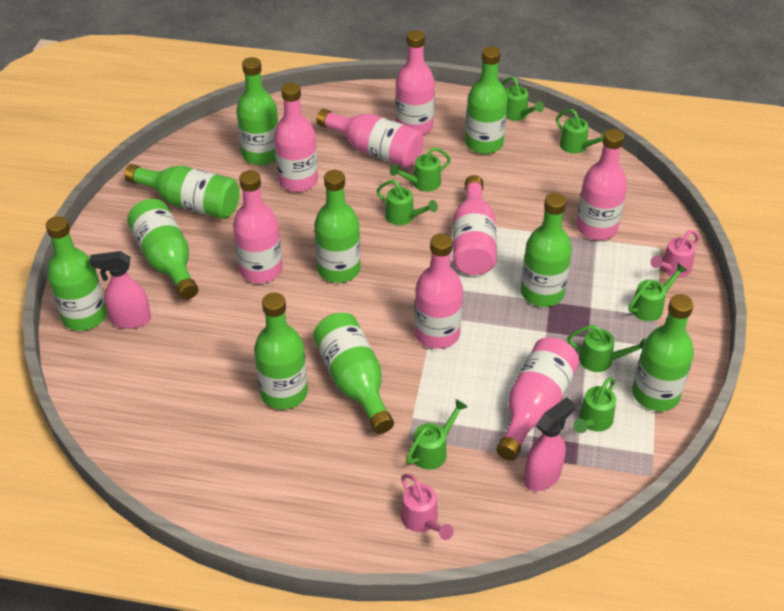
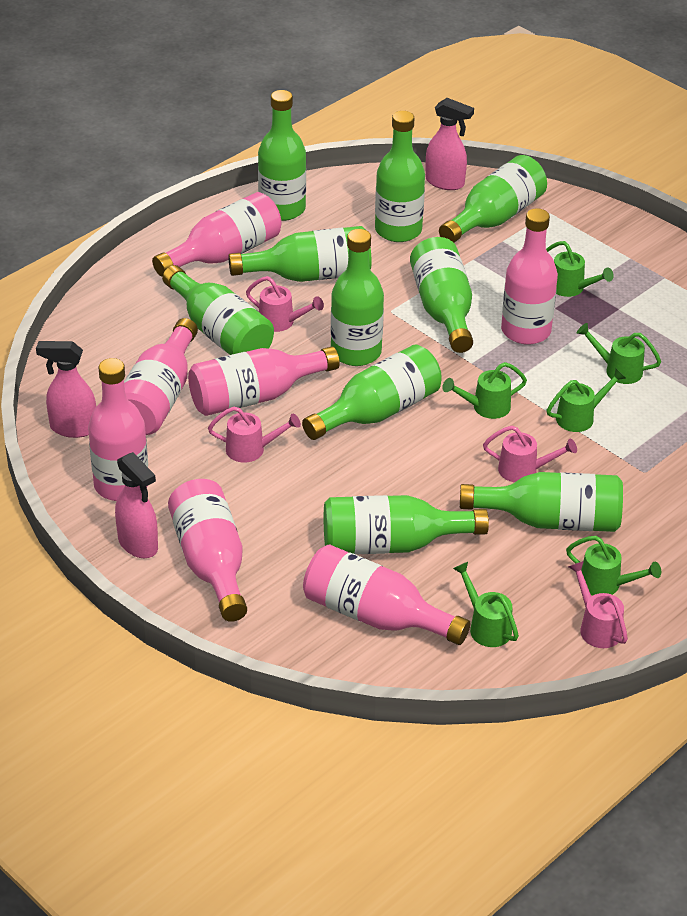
green watering can: 8 -> 6
pink bottle: 8 -> 7
pink spray bottle: 2 -> 3
pink watering can: 2 -> 4

